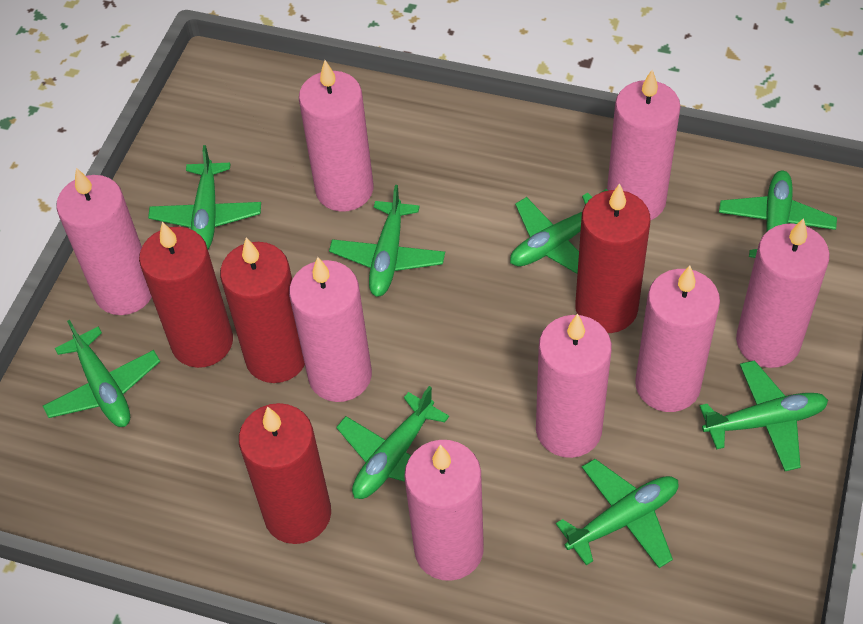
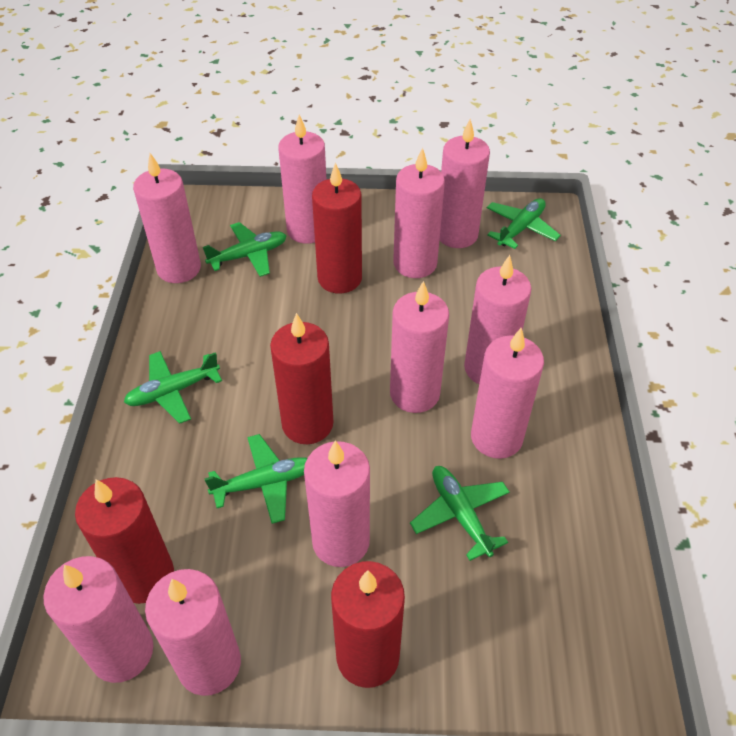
green plane: 8 -> 5
pink candle: 8 -> 10

